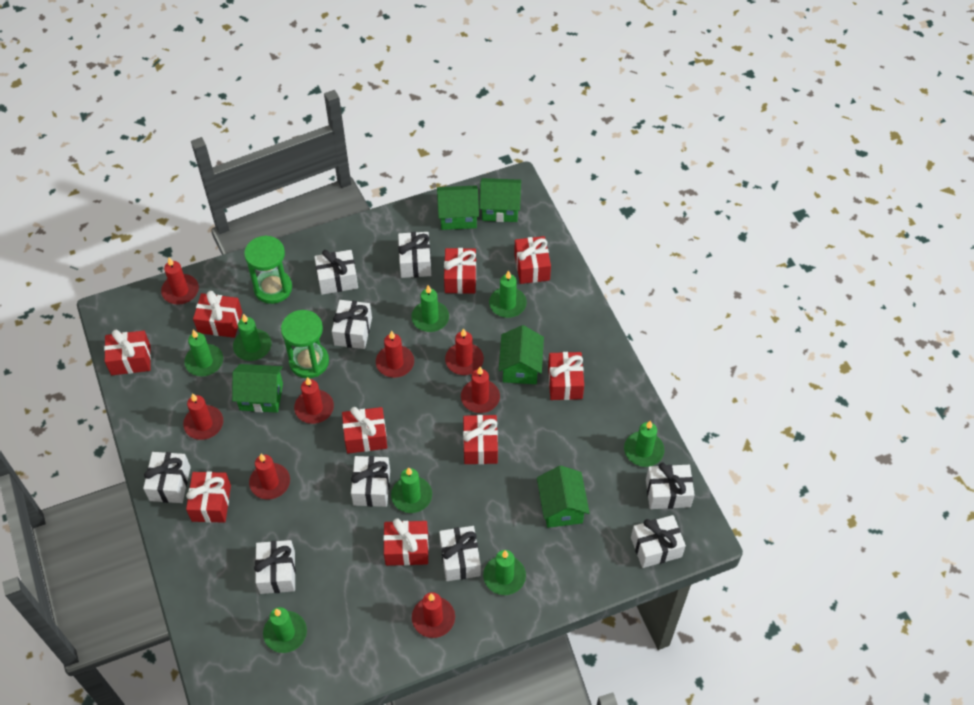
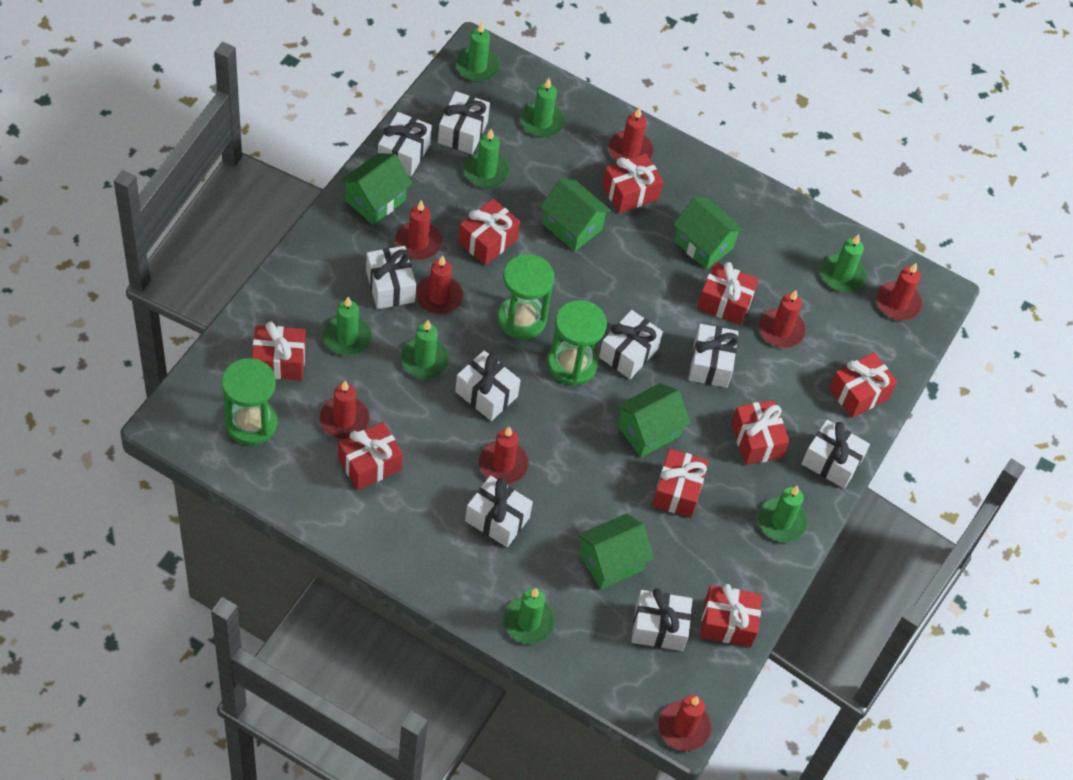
green hourglass: 2 -> 3

